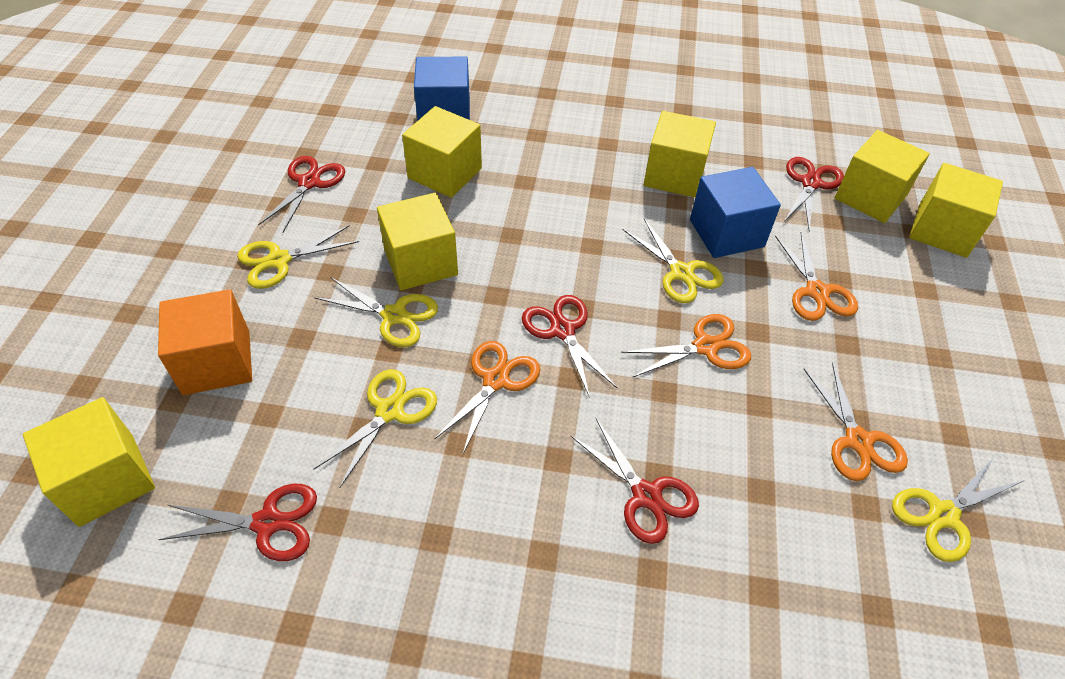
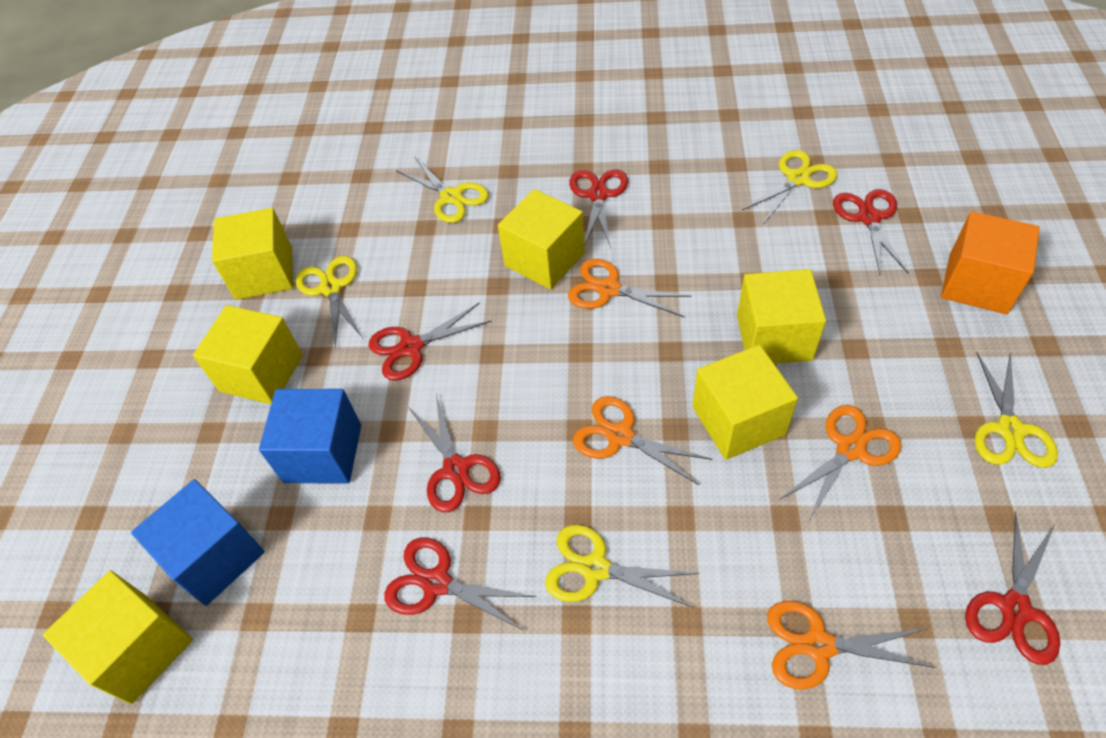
red scissors: 5 -> 6

